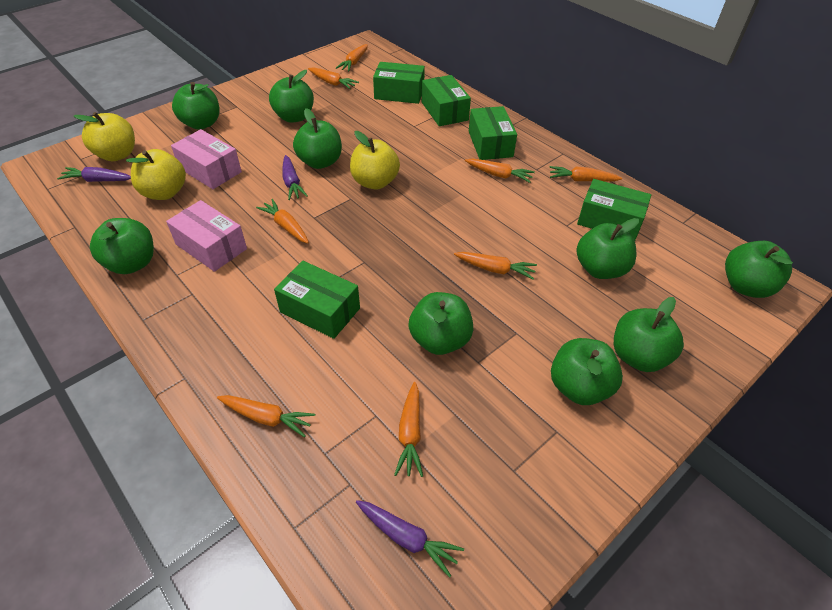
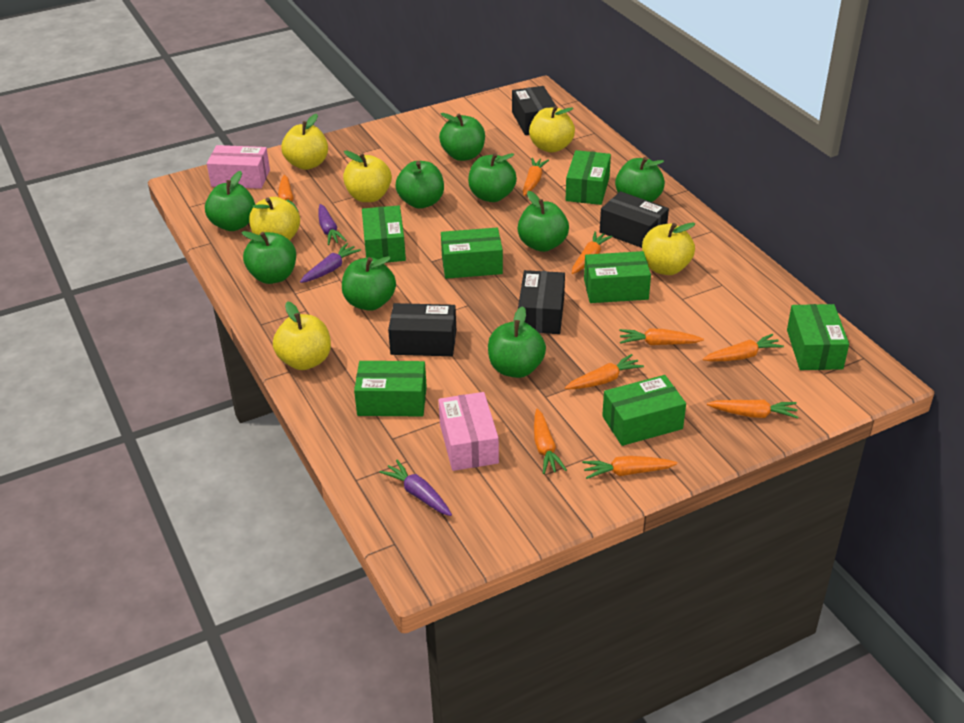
black box: 0 -> 4
green box: 5 -> 7
orange carrot: 8 -> 9
yellow apple: 3 -> 6

